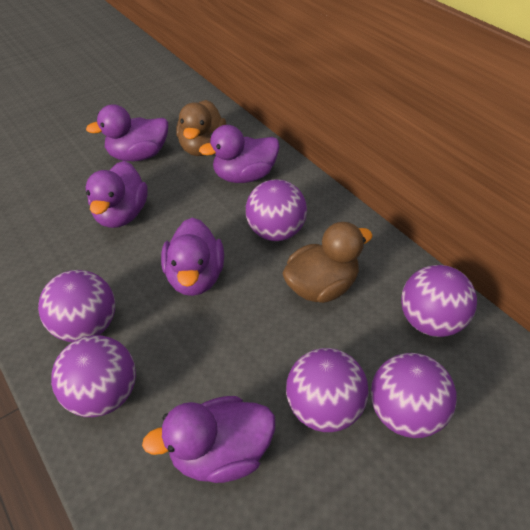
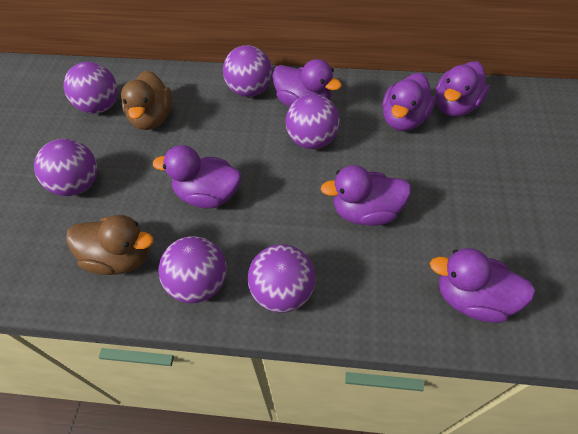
purple duck: 5 -> 6

